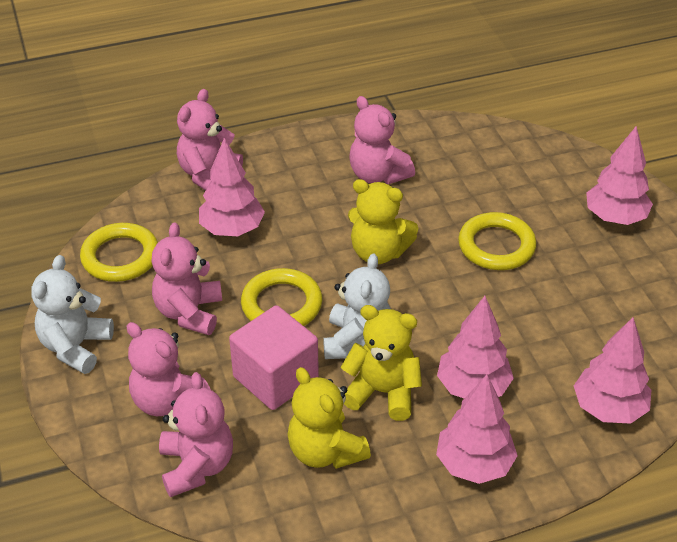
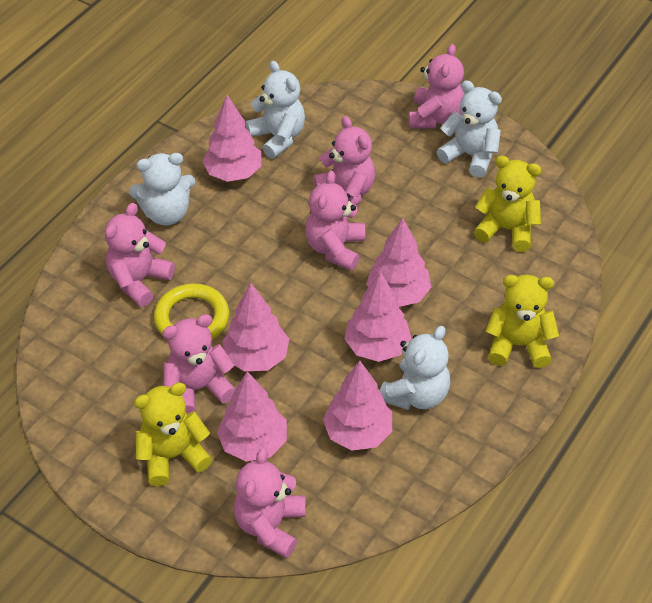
pink cube: 1 -> 0
pink teddy bear: 5 -> 6
pink tree: 5 -> 6
white teddy bear: 2 -> 4
yellow ring: 3 -> 1

